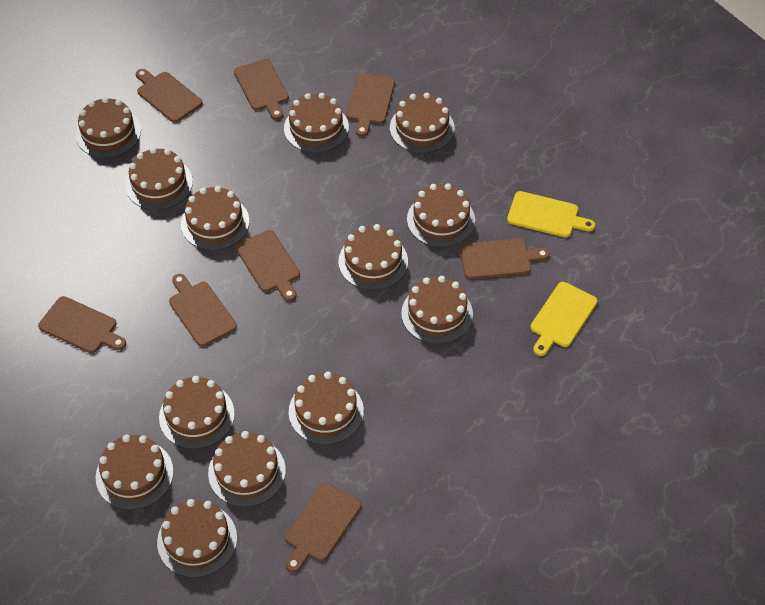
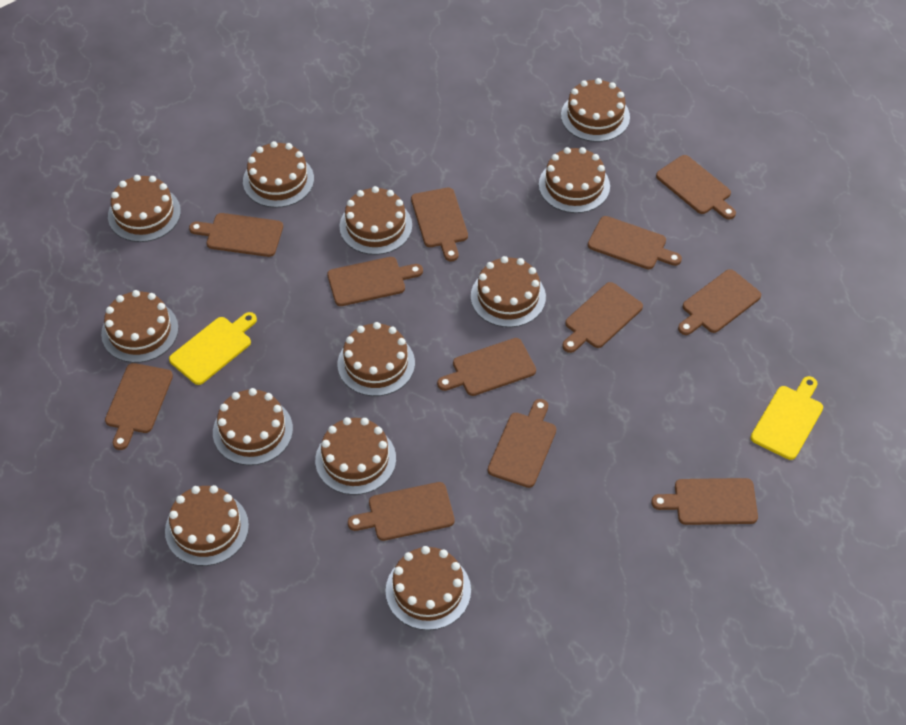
brown cake: 13 -> 12
brown cutting board: 8 -> 12

